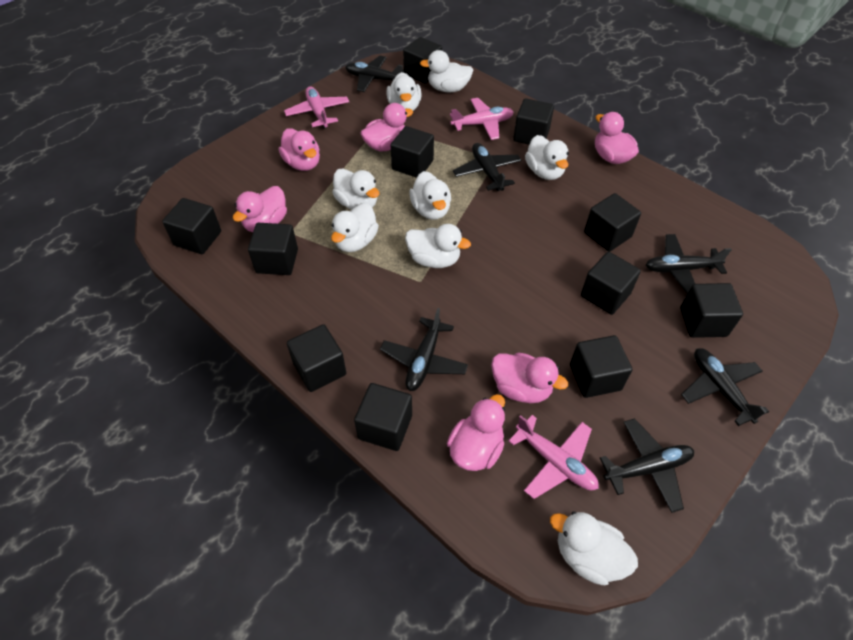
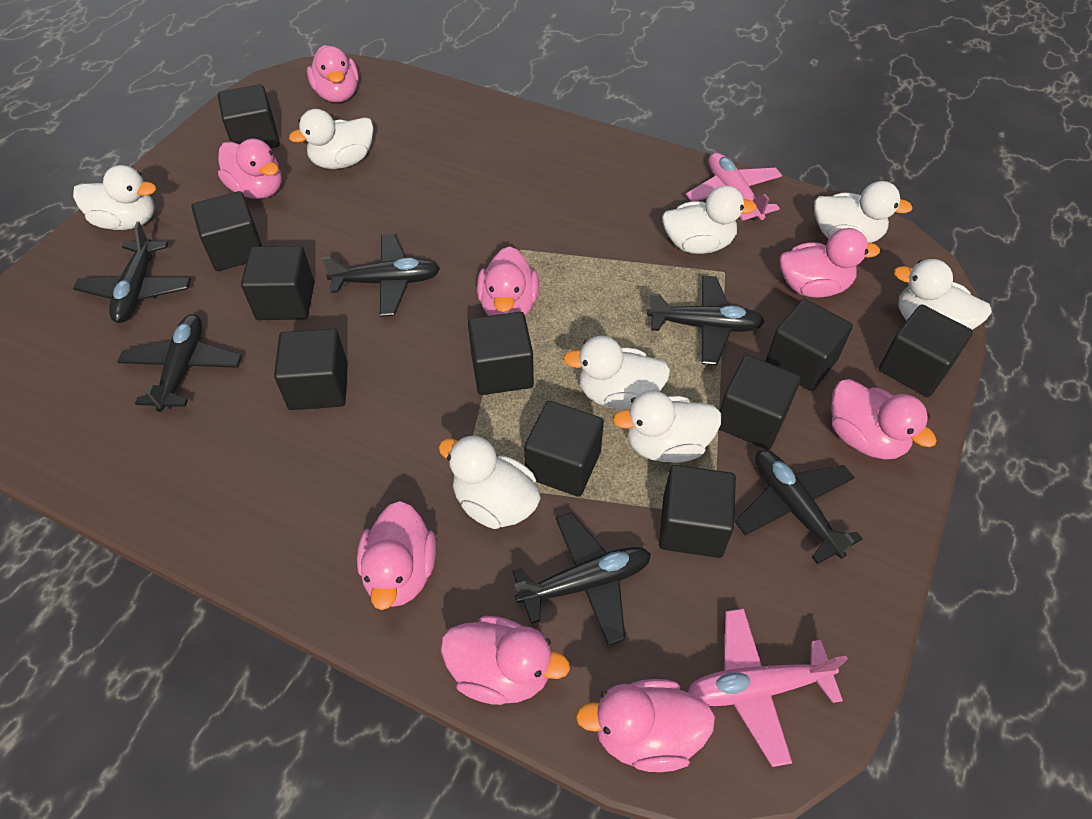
black cube: 11 -> 10
pink duck: 6 -> 8
pink plane: 3 -> 2

